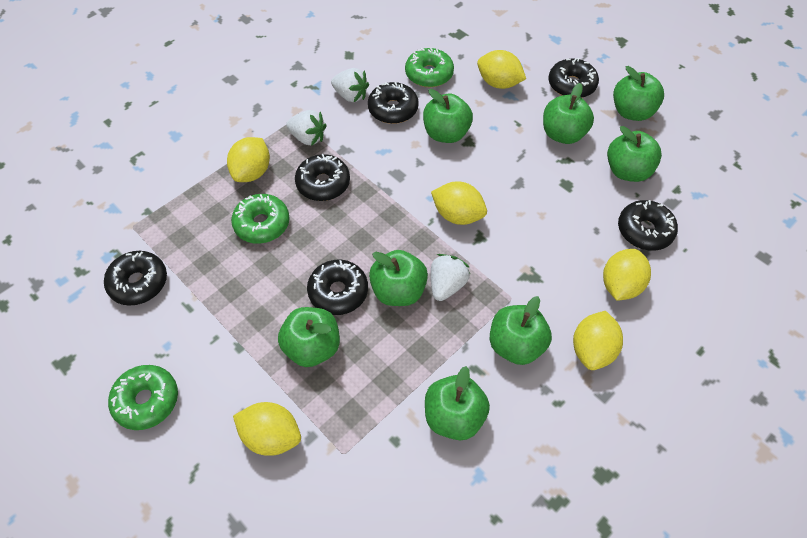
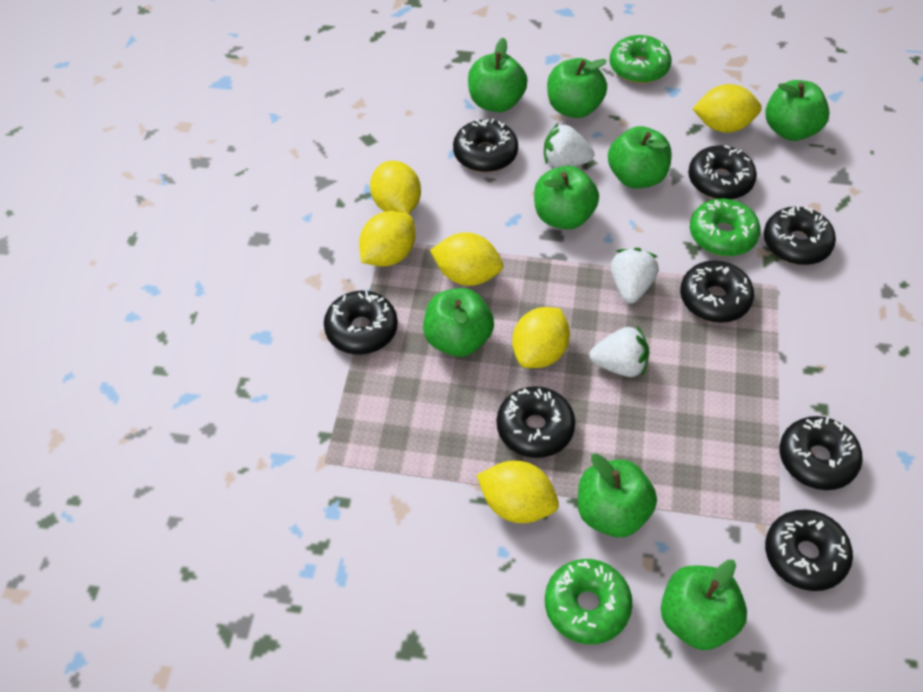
black donut: 6 -> 8

